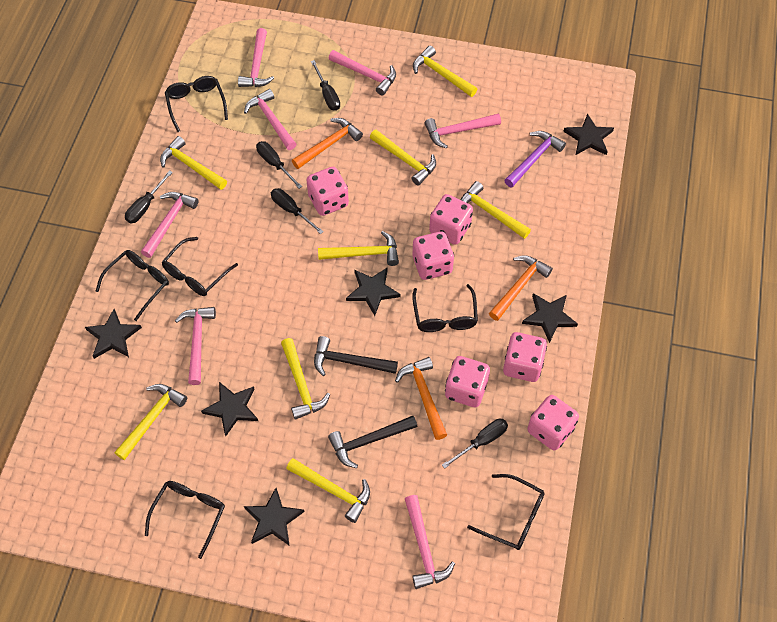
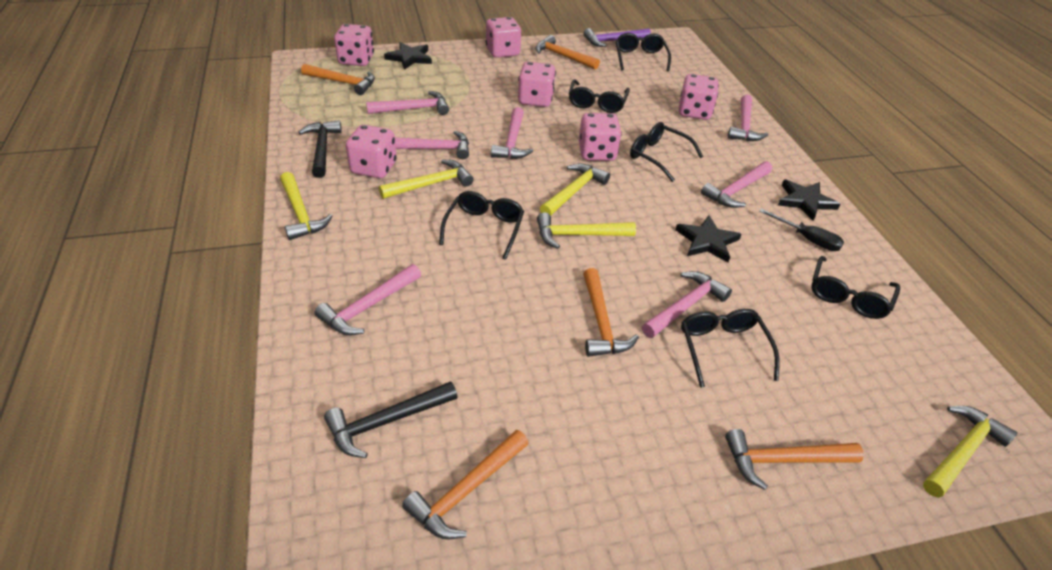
black screwdriver: 5 -> 1
black star: 6 -> 3
orange hammer: 3 -> 5
yellow hammer: 8 -> 5

